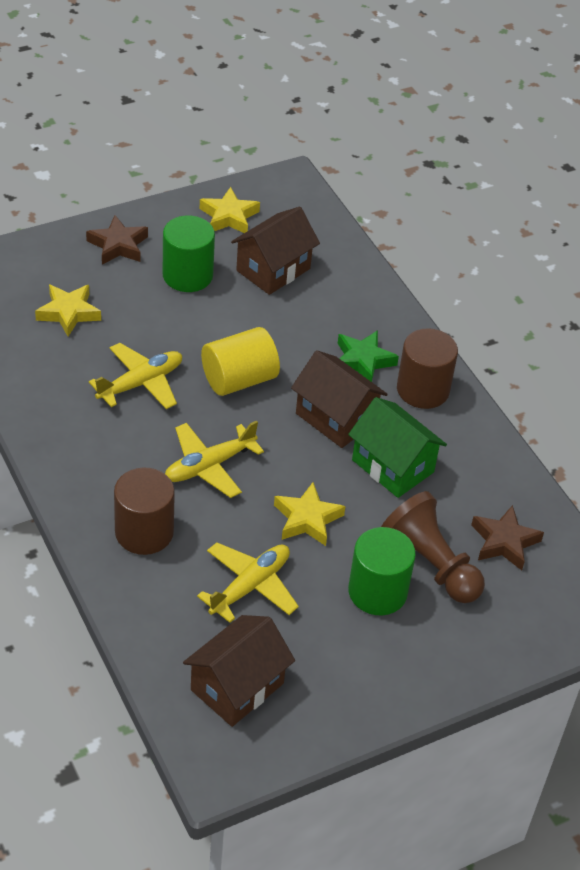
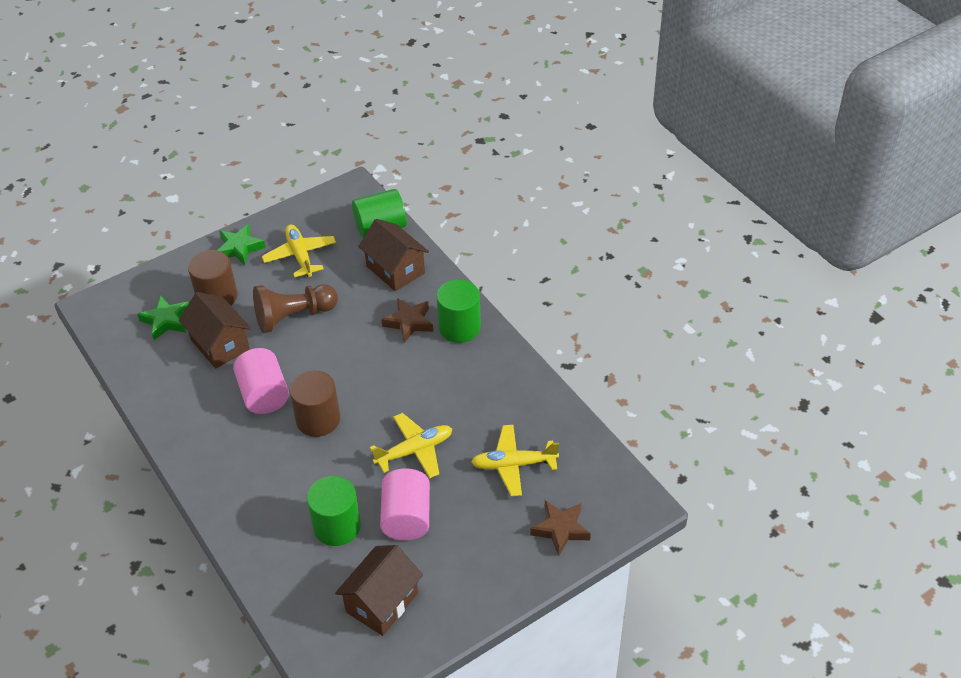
green cylinder: 2 -> 3
green house: 1 -> 0
green star: 1 -> 2
pink cylinder: 0 -> 2
yellow cylinder: 1 -> 0
yellow star: 3 -> 0

